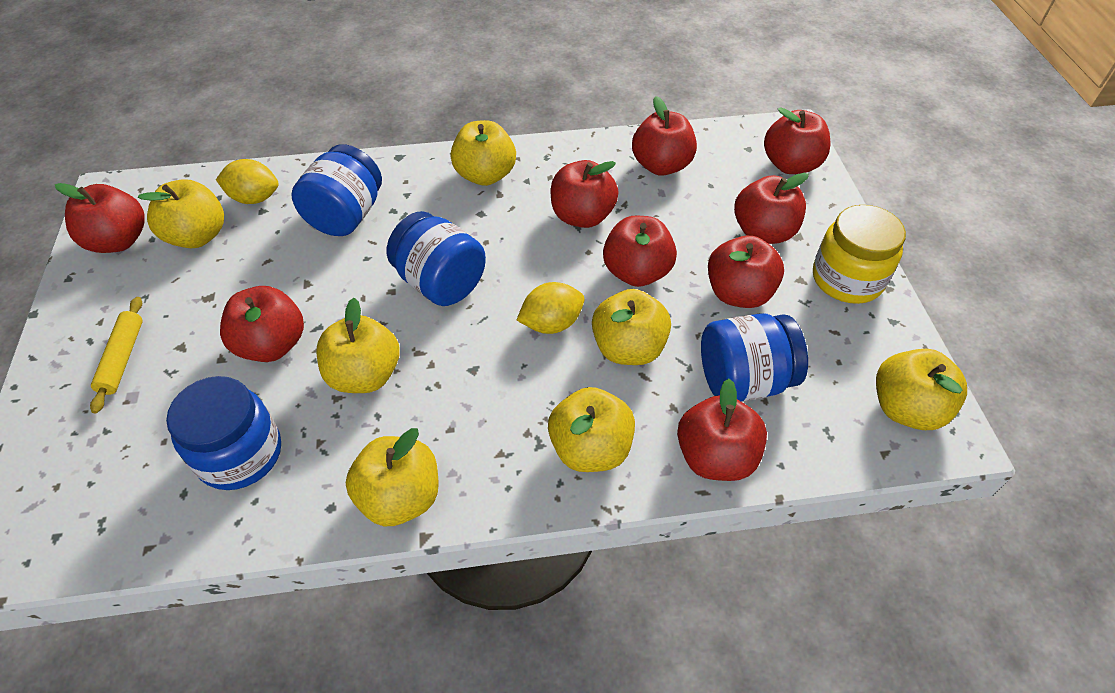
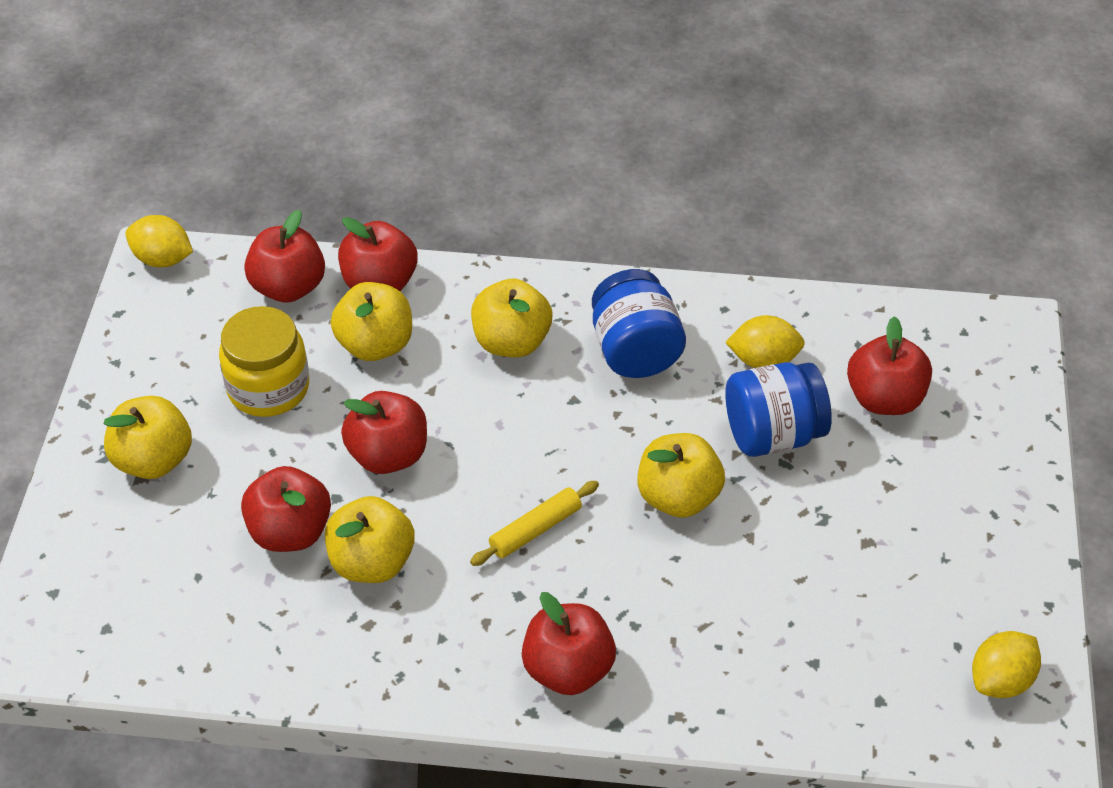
blue jar: 4 -> 2
red apple: 9 -> 6
yellow apple: 7 -> 5
yellow lemon: 2 -> 3

